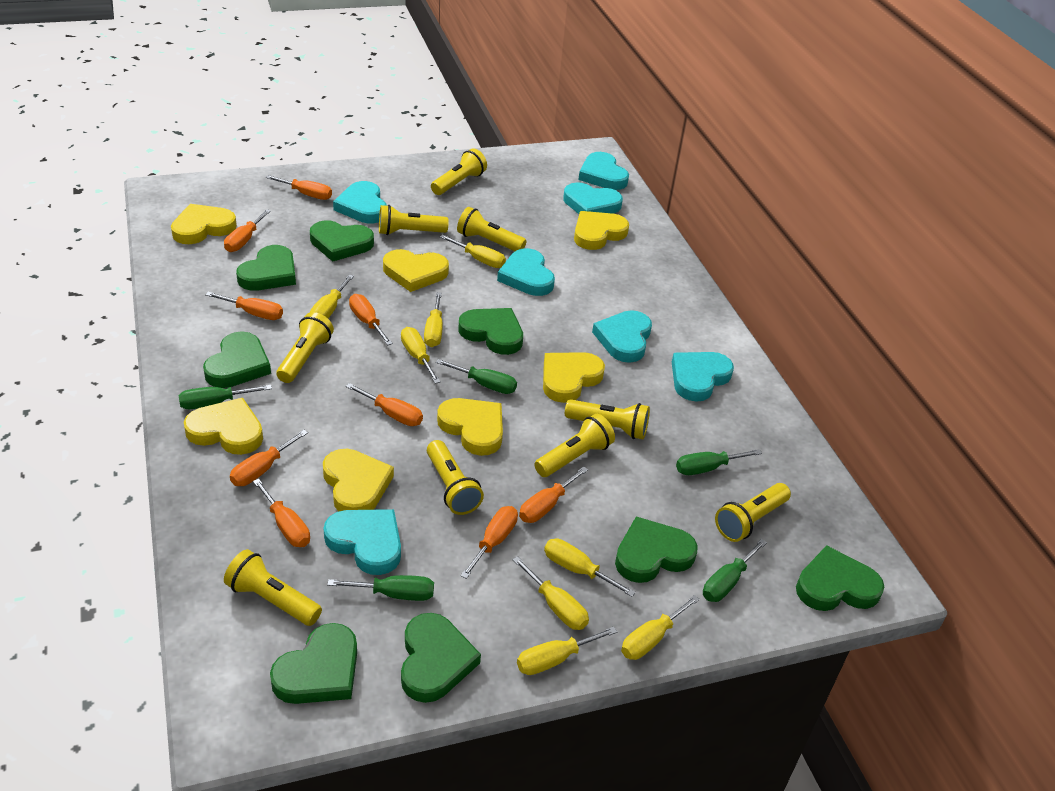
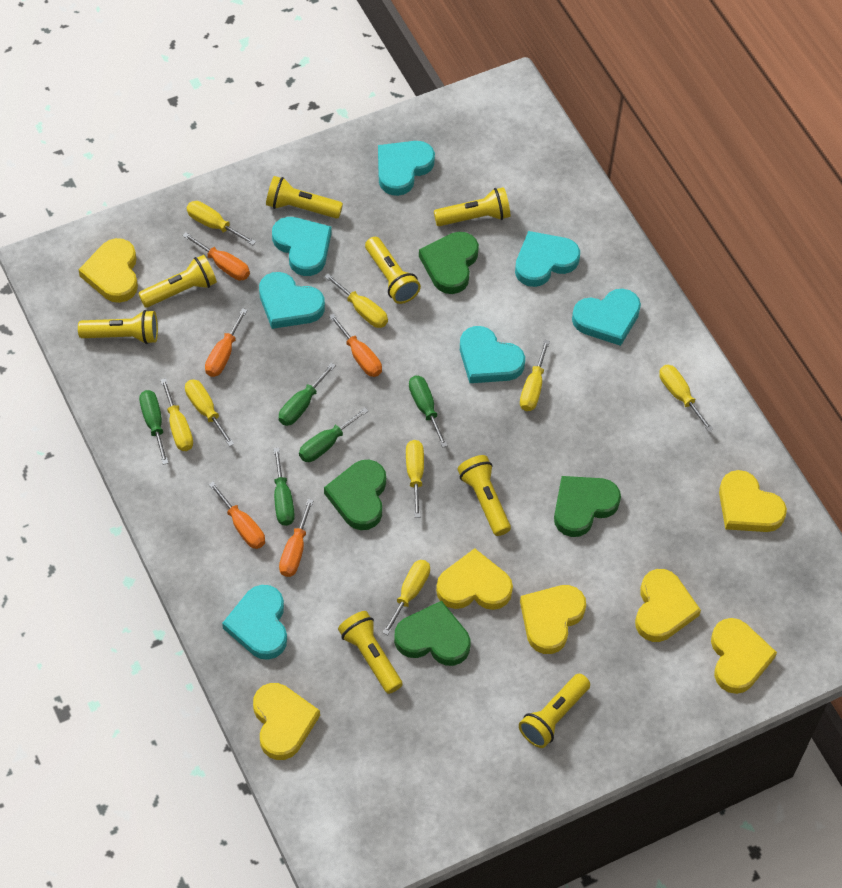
green heart: 8 -> 4
orange screwdriver: 9 -> 5
yellow flashlight: 9 -> 8

